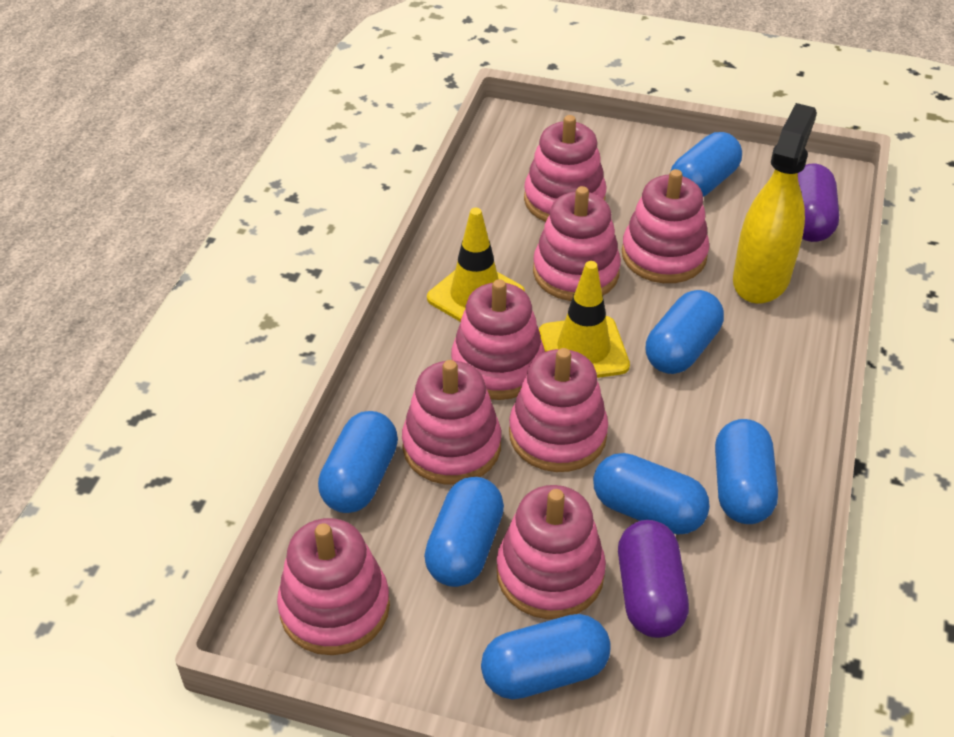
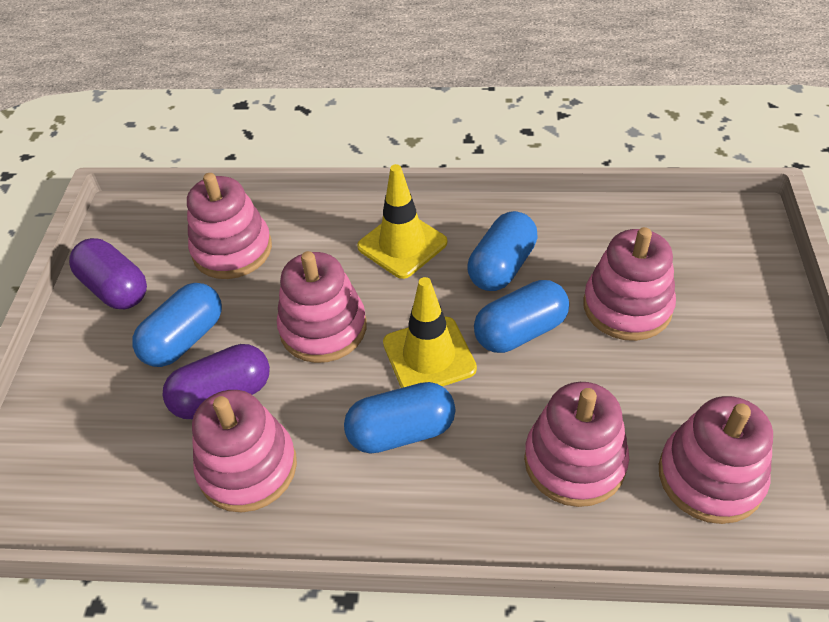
blue capsule: 7 -> 4
pink stacking toy: 8 -> 6
yellow spray bottle: 1 -> 0

